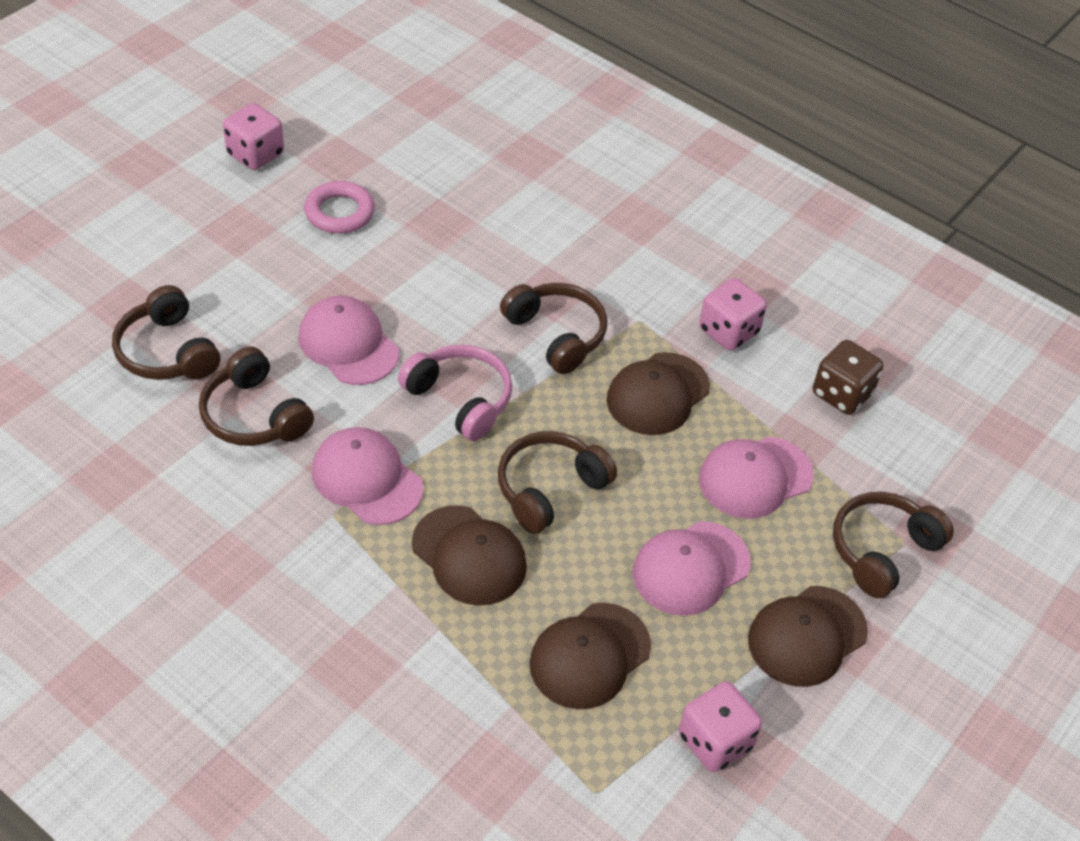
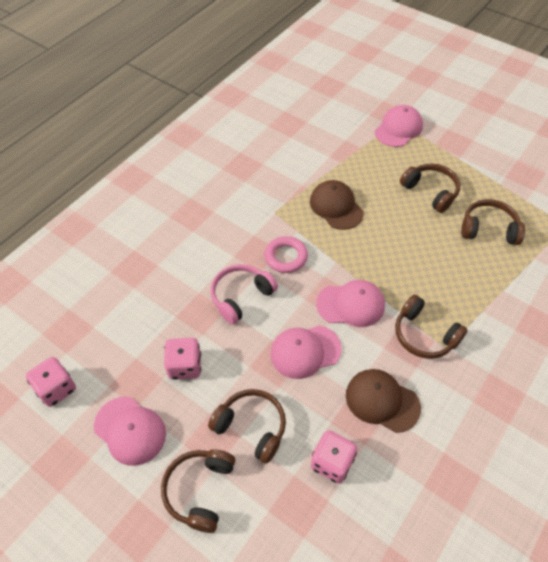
brown cap: 4 -> 2
brown dice: 1 -> 0

